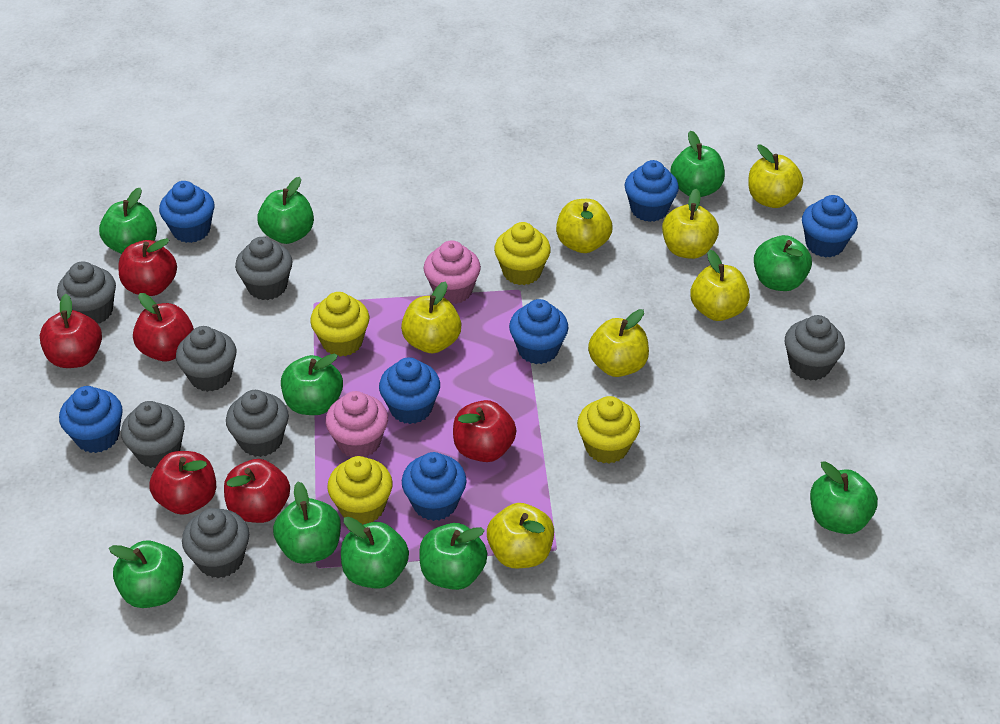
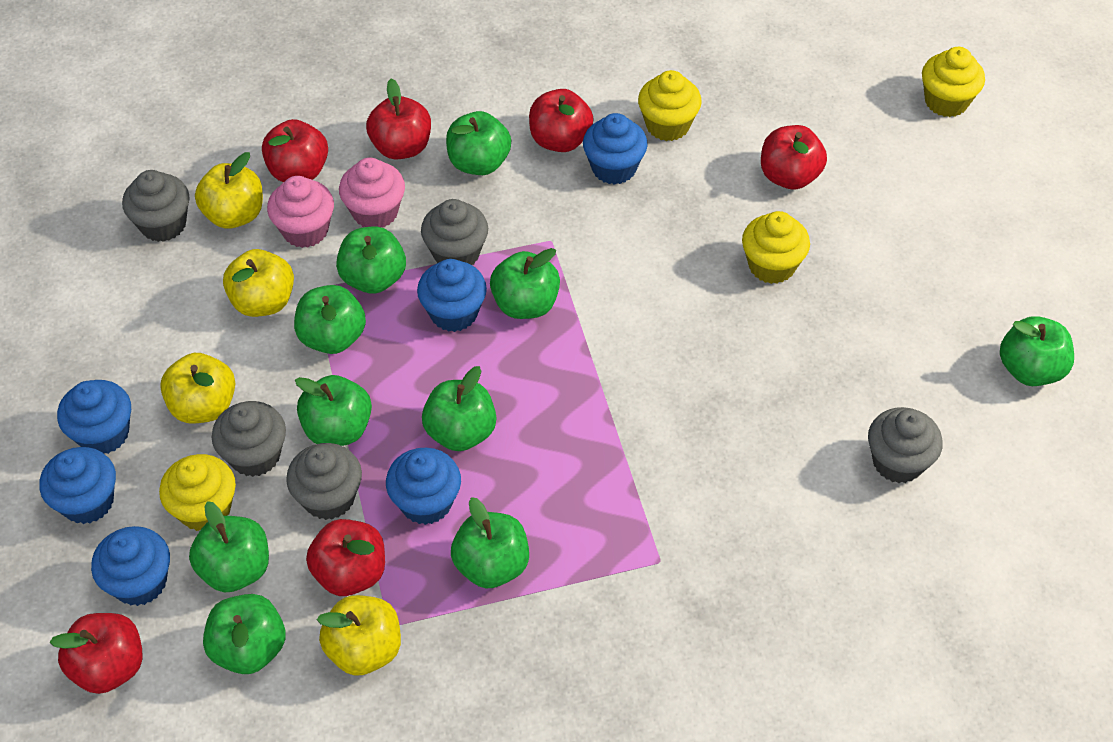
blue cupcake: 7 -> 6
grey cupcake: 7 -> 5
yellow apple: 7 -> 4

